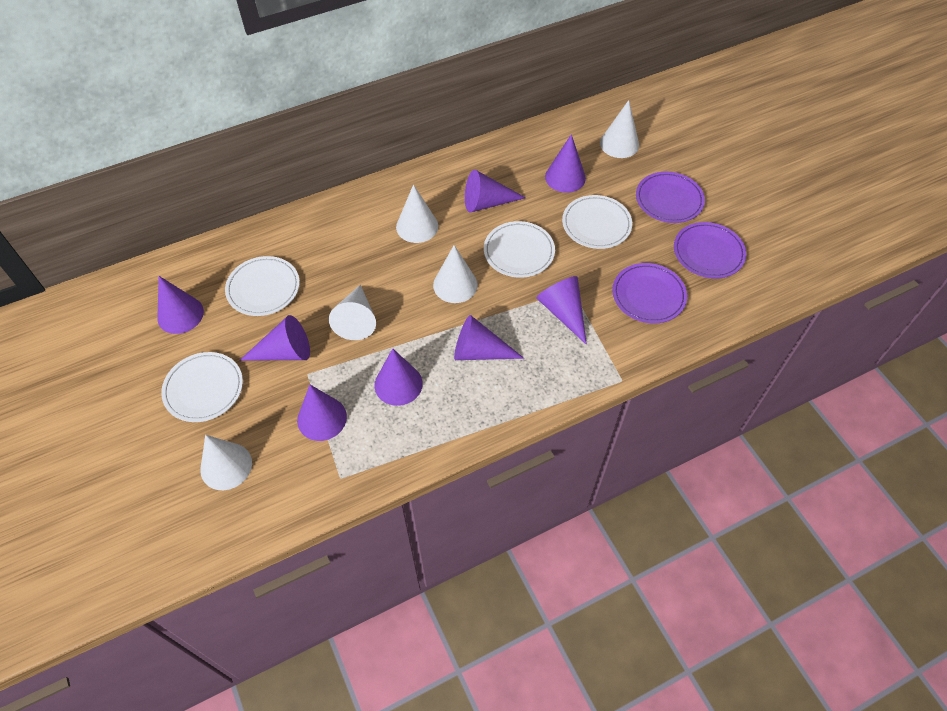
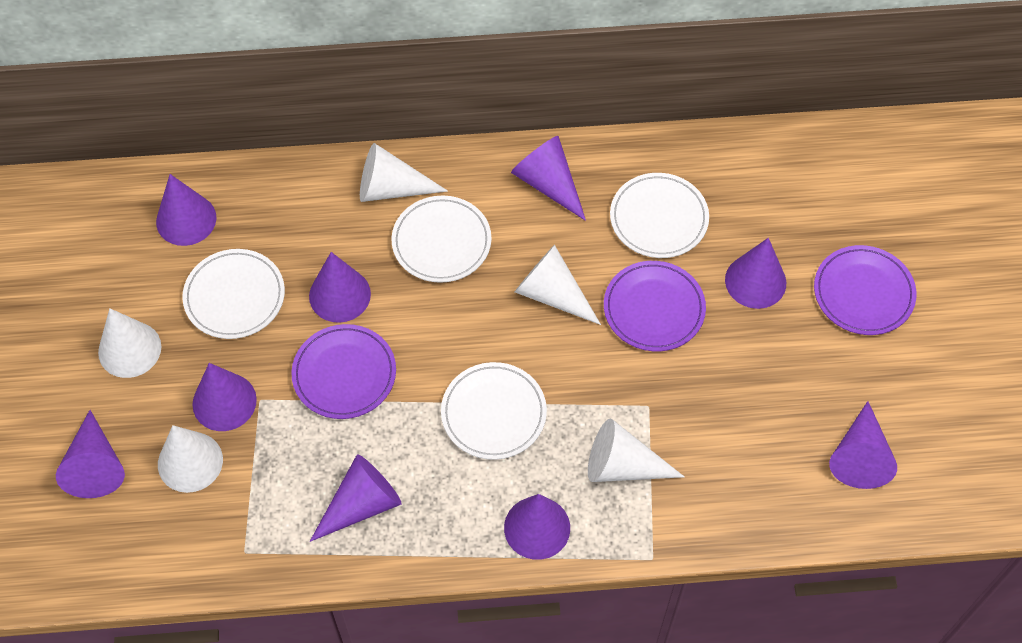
purple cone: 8 -> 9

